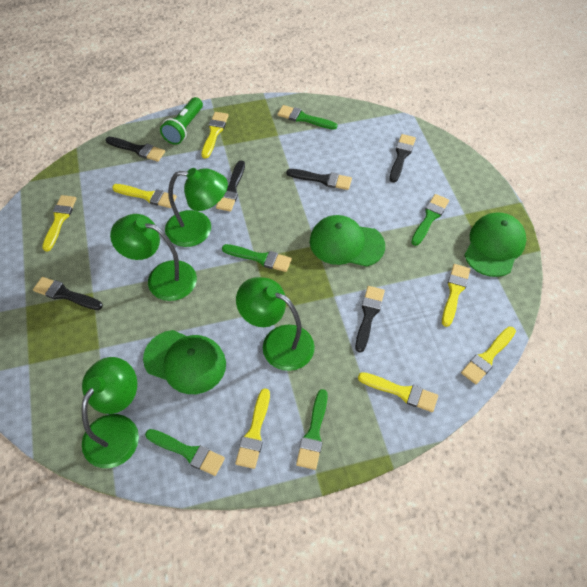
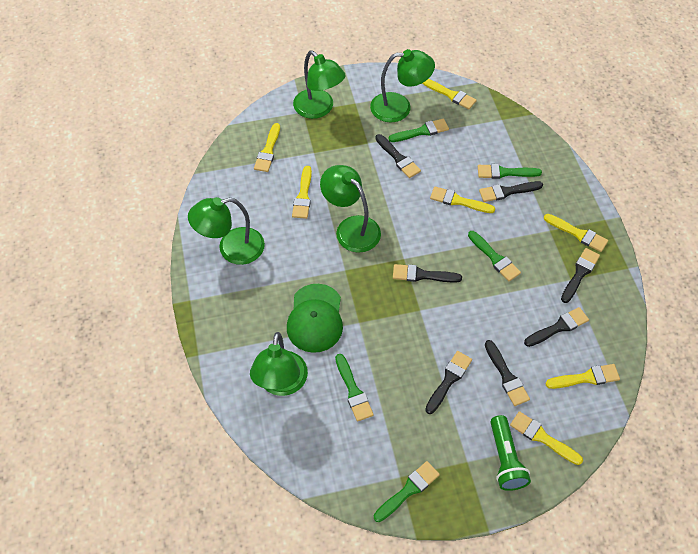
black brush: 6 -> 7
green cap: 3 -> 1
green lamp: 4 -> 5

